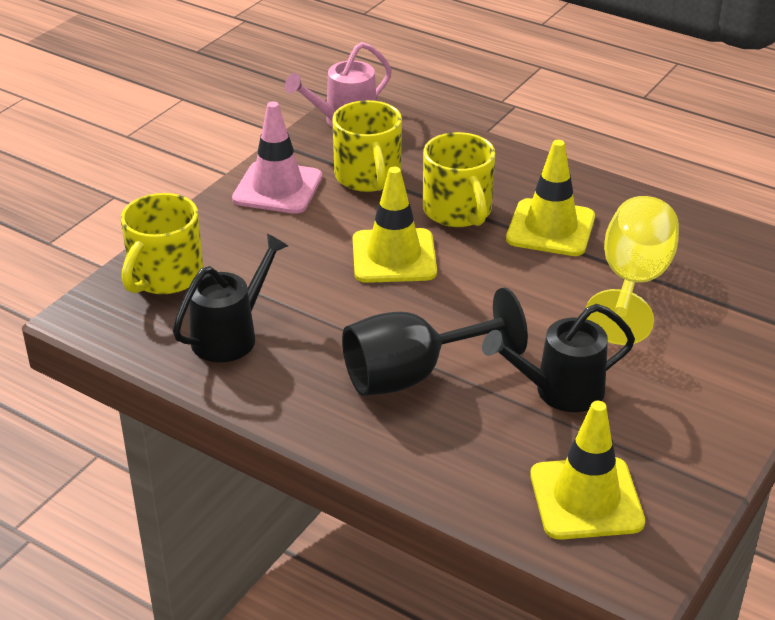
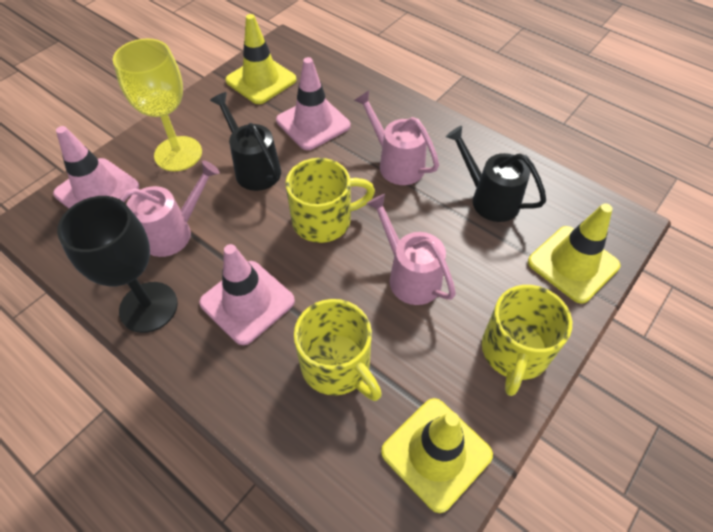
pink traffic cone: 1 -> 3
pink watering can: 1 -> 3

